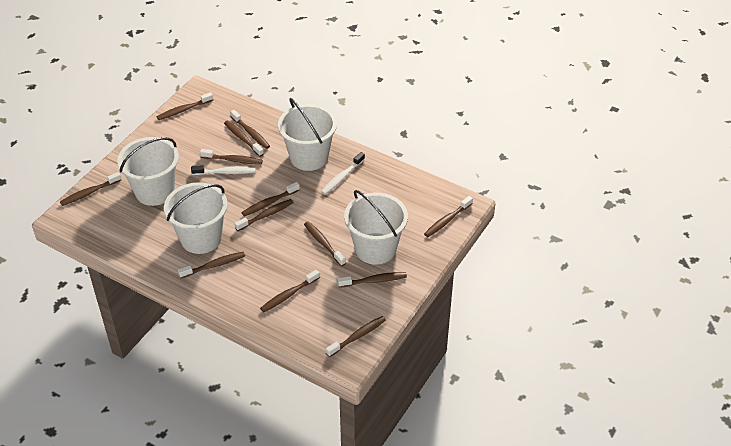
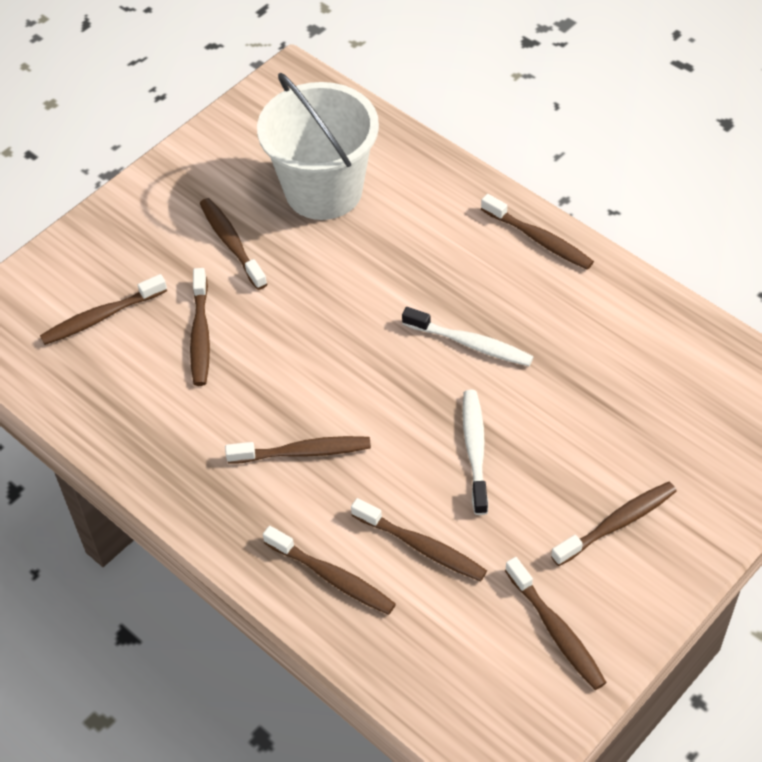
brown toothbrush: 13 -> 9
white bucket: 4 -> 1

